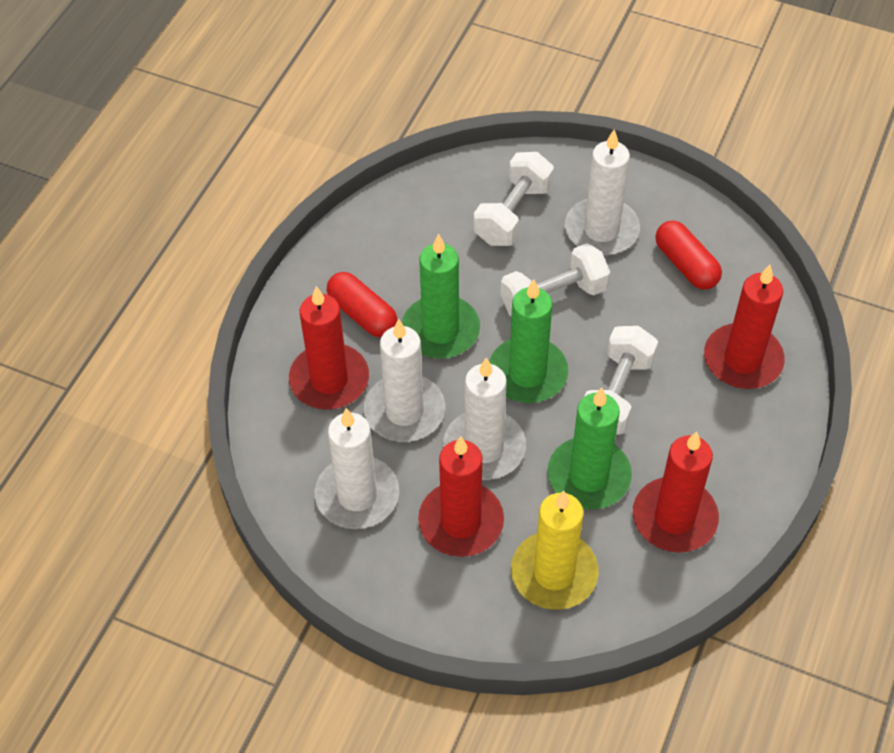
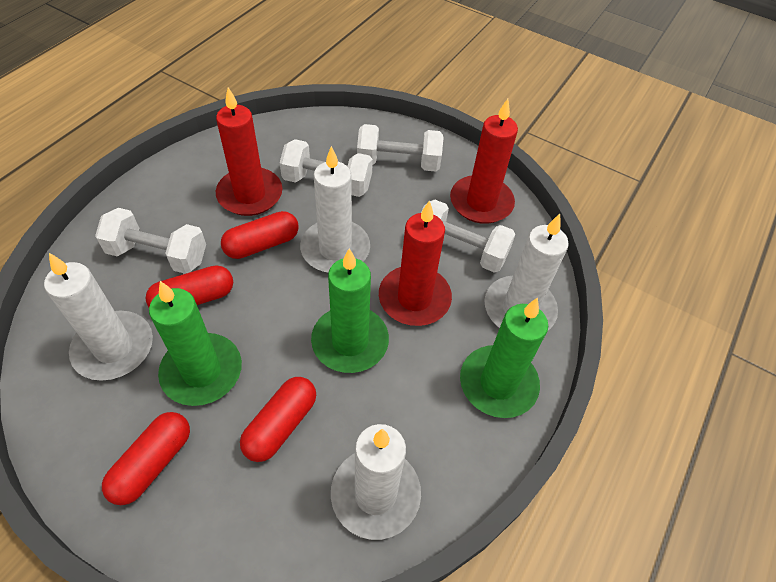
red candle: 4 -> 3
red capsule: 2 -> 4
white dumbbell: 3 -> 4
yellow candle: 1 -> 0

